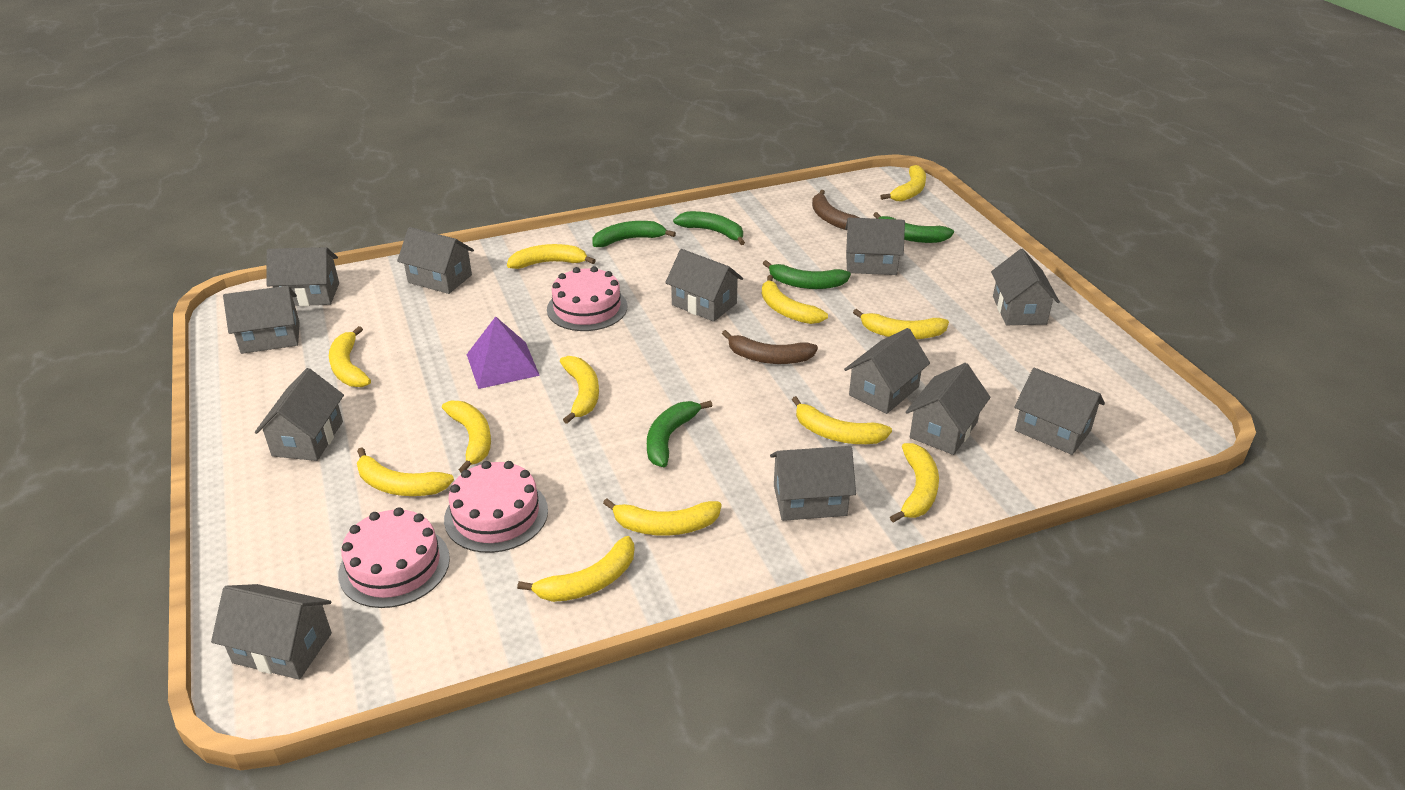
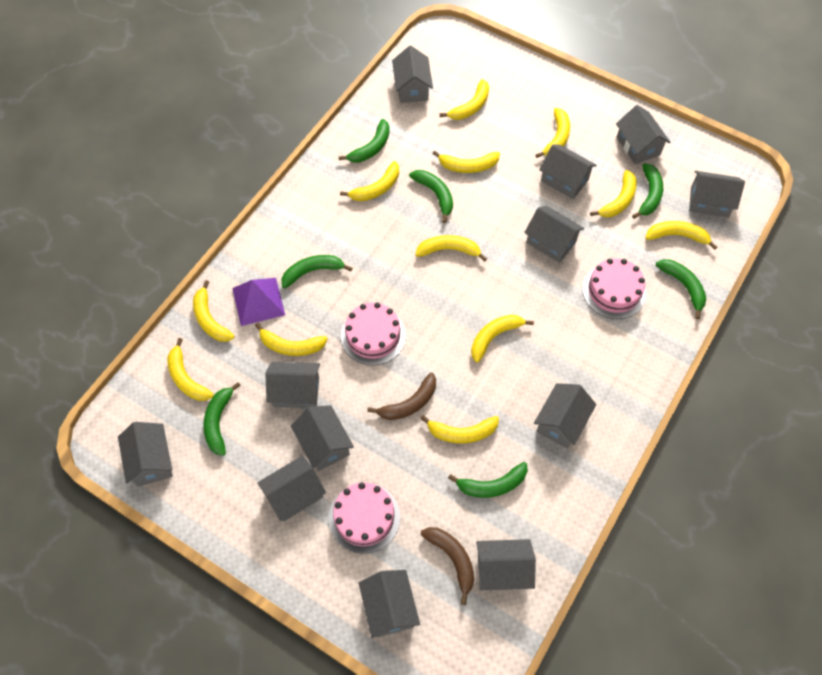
green banana: 5 -> 7

